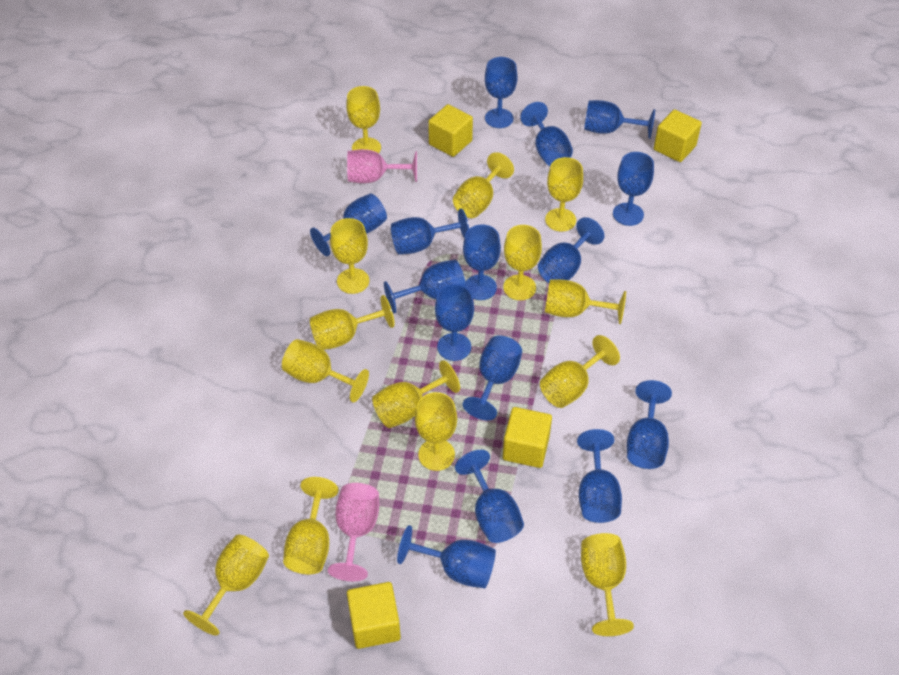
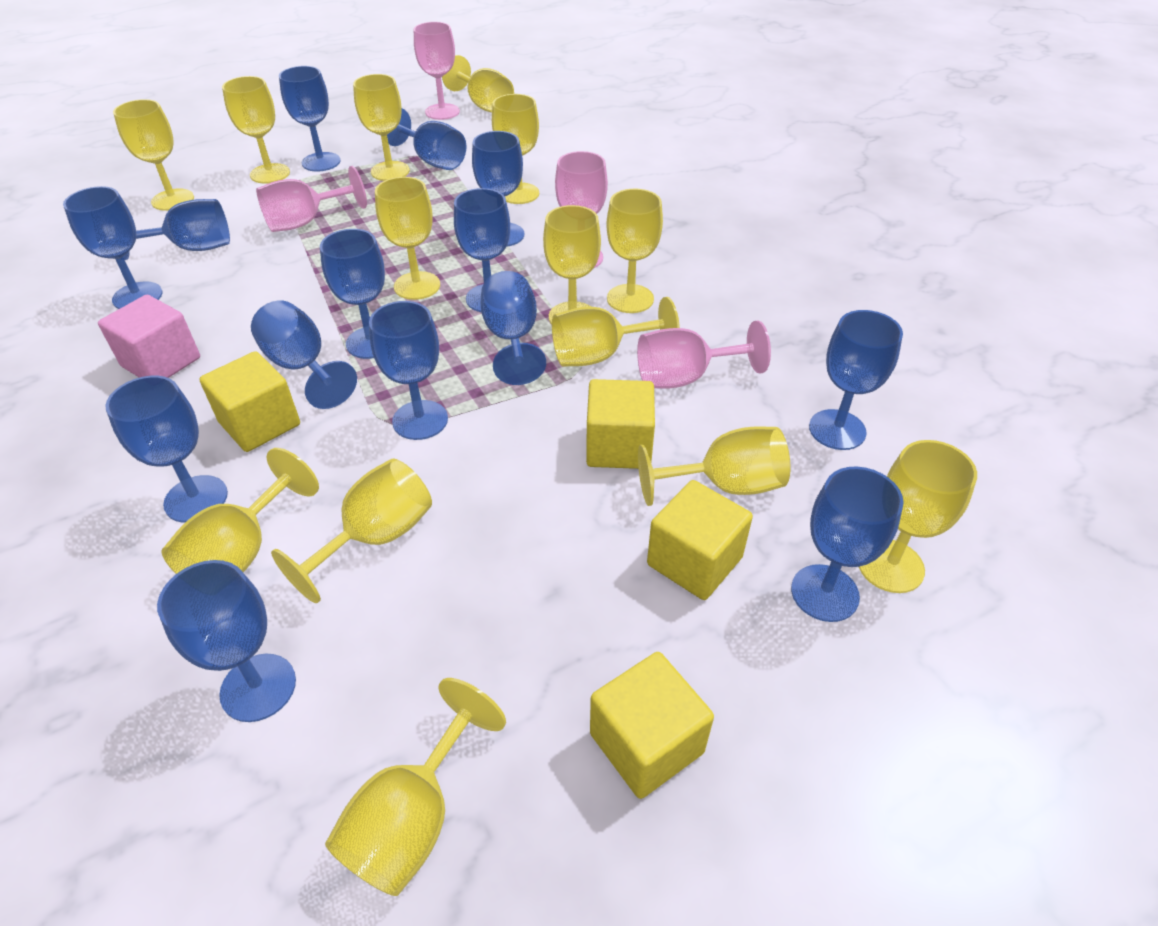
blue goblet: 15 -> 14
pink cube: 0 -> 1
pink goblet: 2 -> 4

